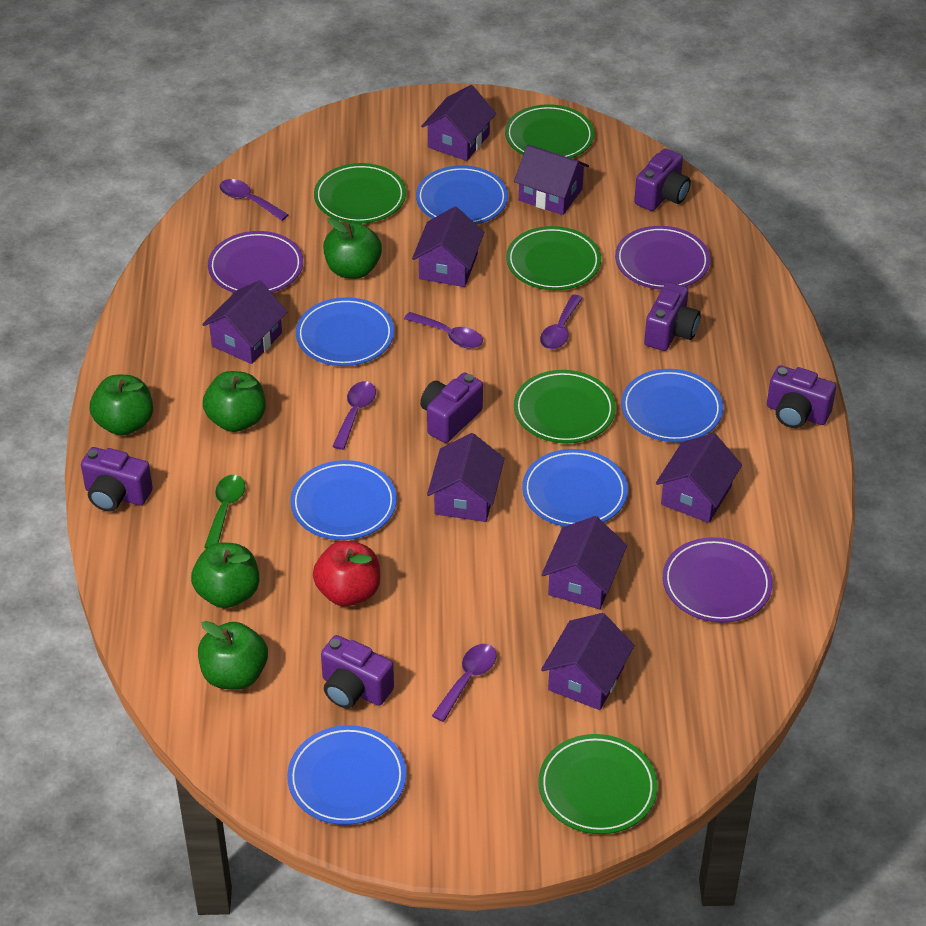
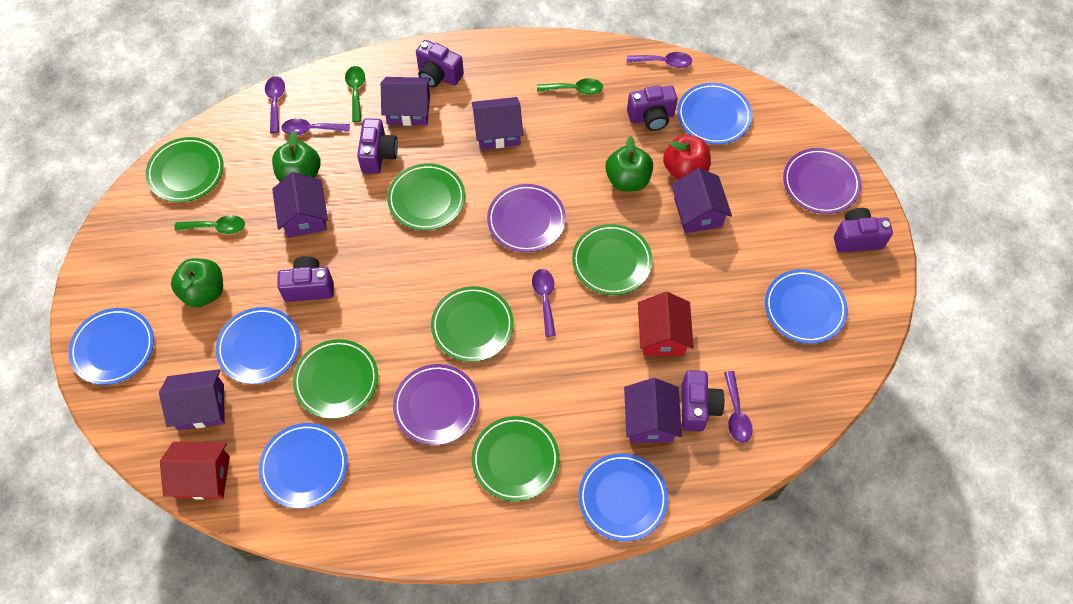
green apple: 5 -> 3
green plate: 5 -> 6
green spoon: 1 -> 3
purple house: 8 -> 6
red house: 0 -> 2

